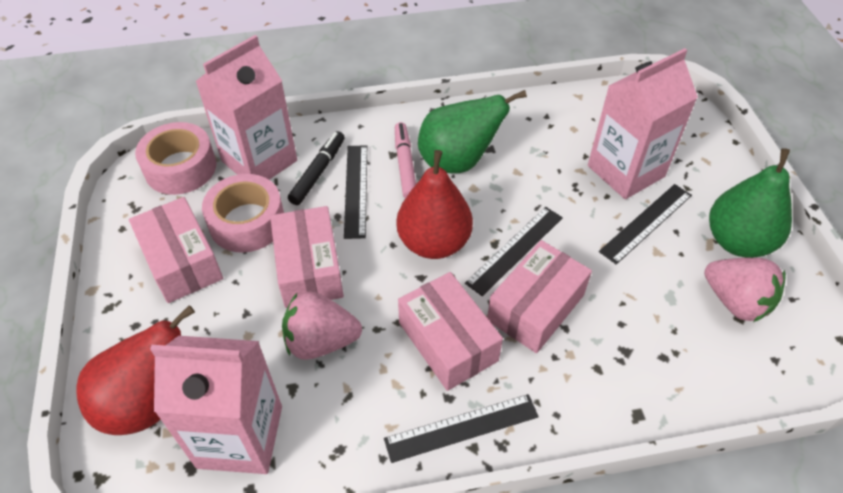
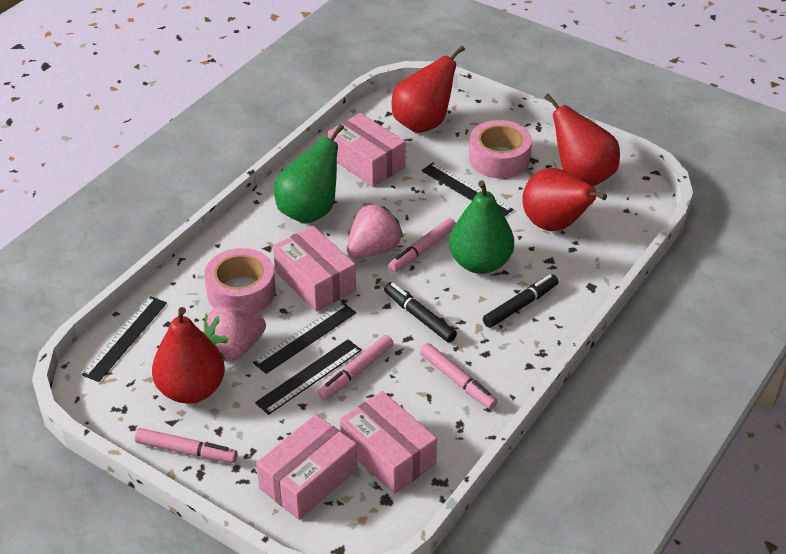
black marker: 1 -> 2
pink carton: 3 -> 0
pink marker: 1 -> 4
red pear: 2 -> 4

